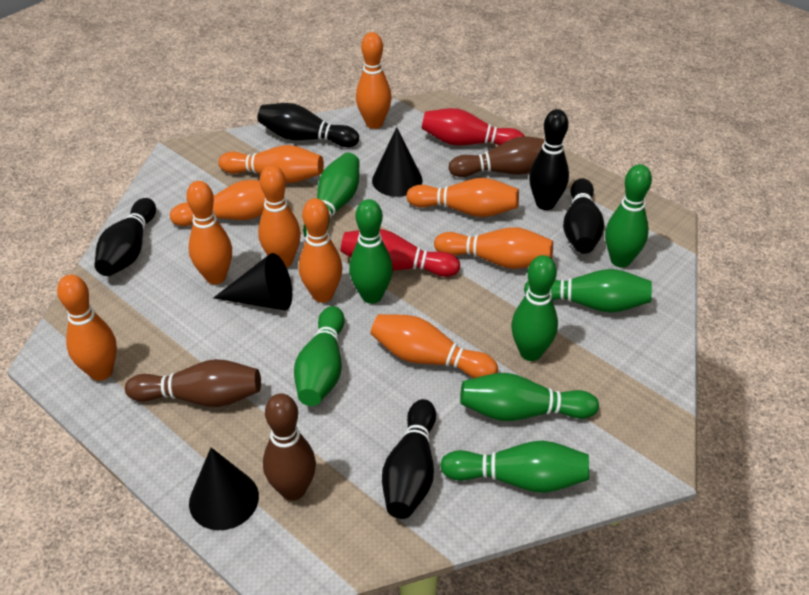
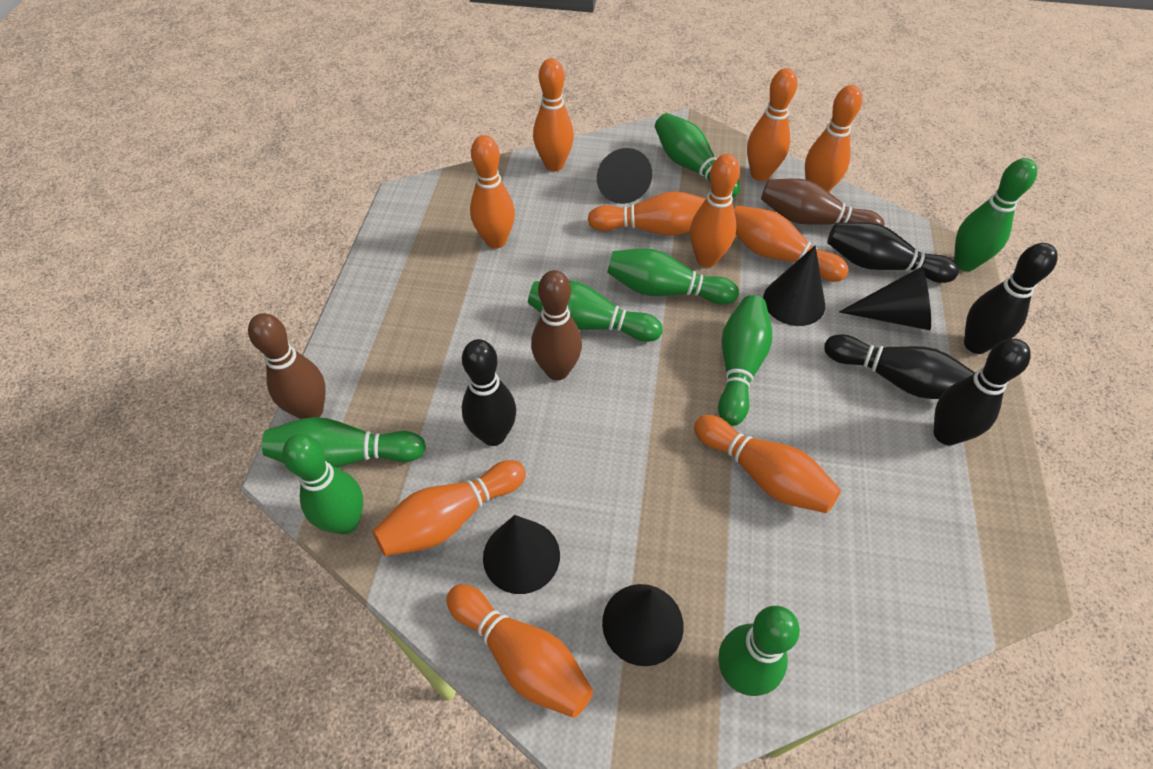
black cone: 3 -> 5
red bowling pin: 2 -> 0

